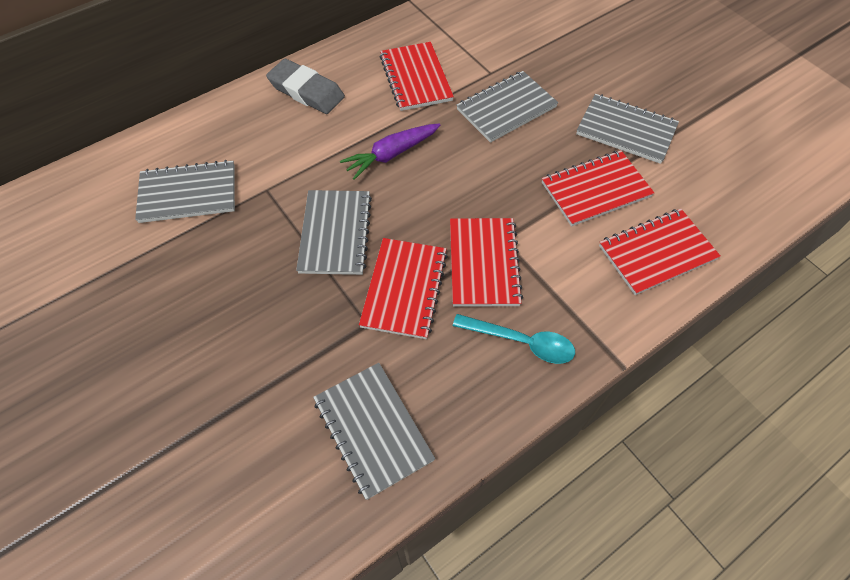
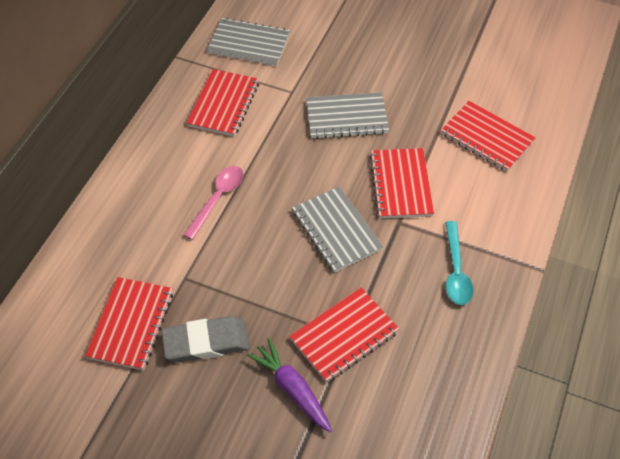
grey notebook: 5 -> 3
pink spoon: 0 -> 1

